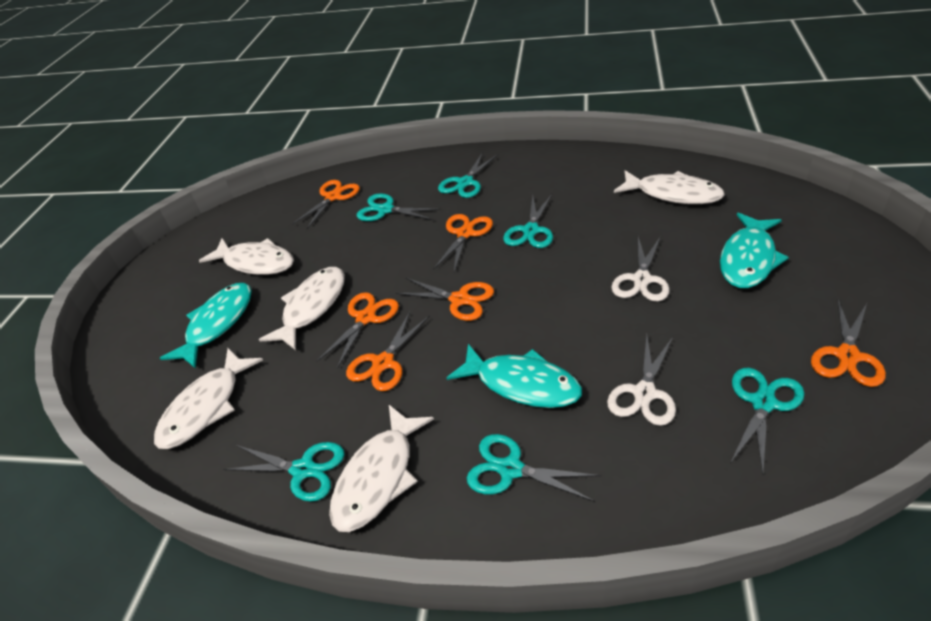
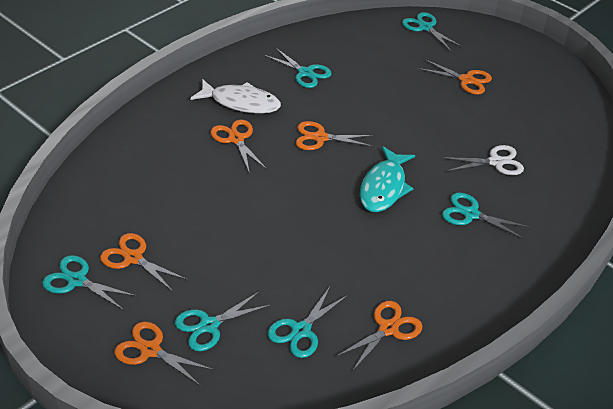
turquoise fish: 3 -> 1
white fish: 5 -> 1
white scissors: 2 -> 1

